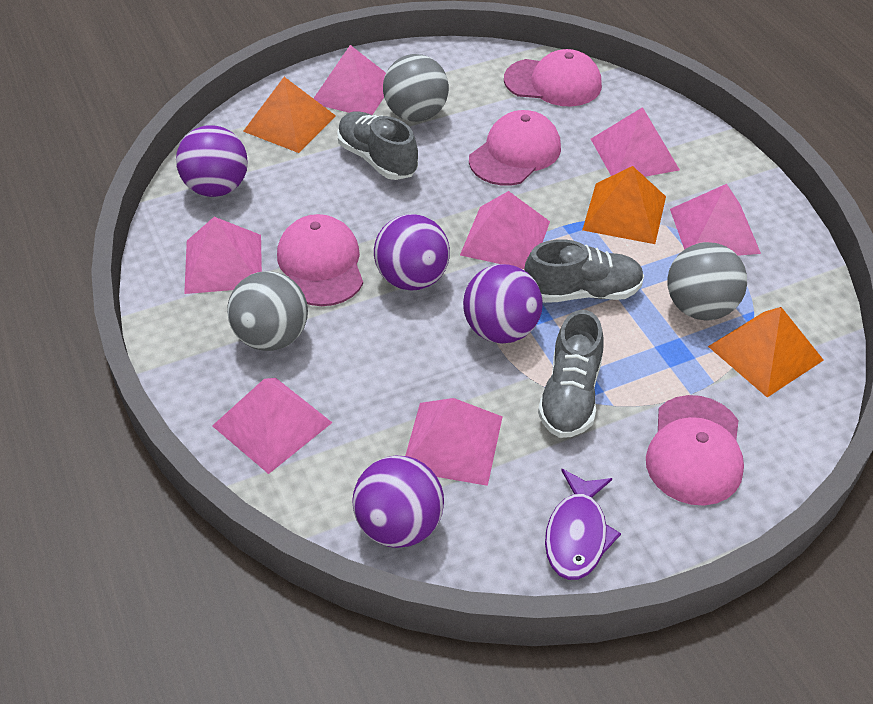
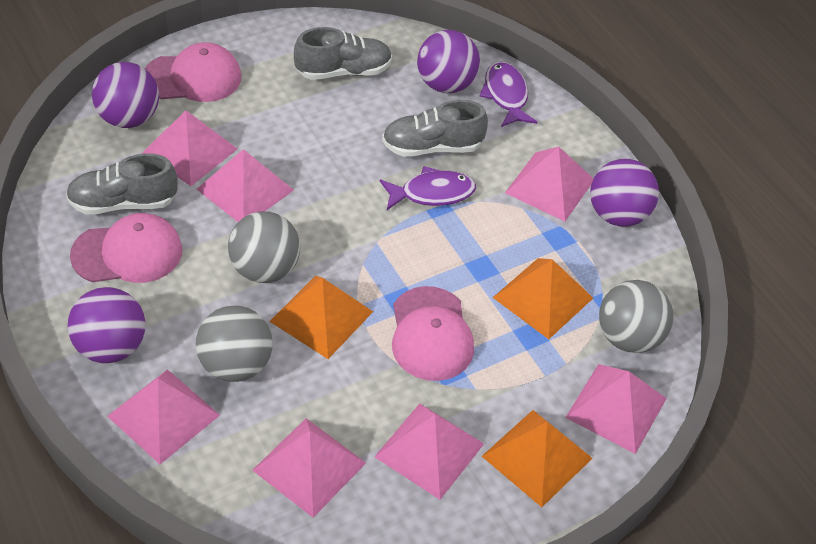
pink cap: 4 -> 3
purple fish: 1 -> 2

